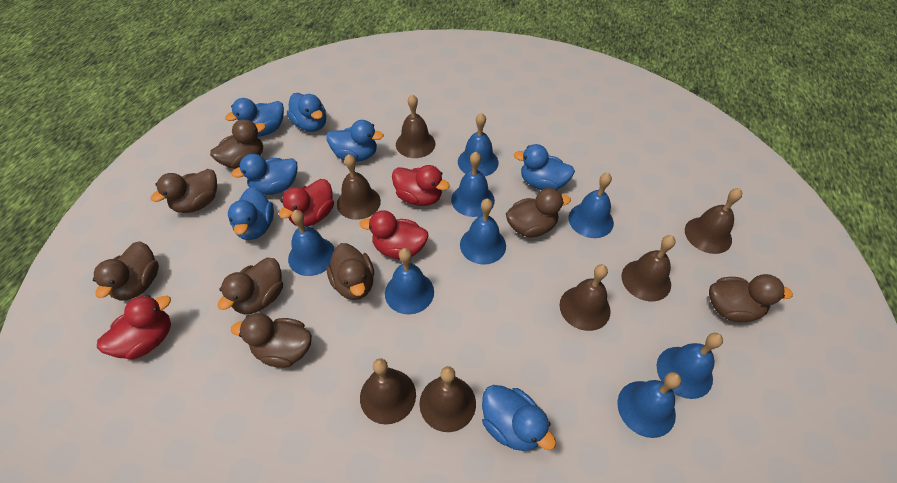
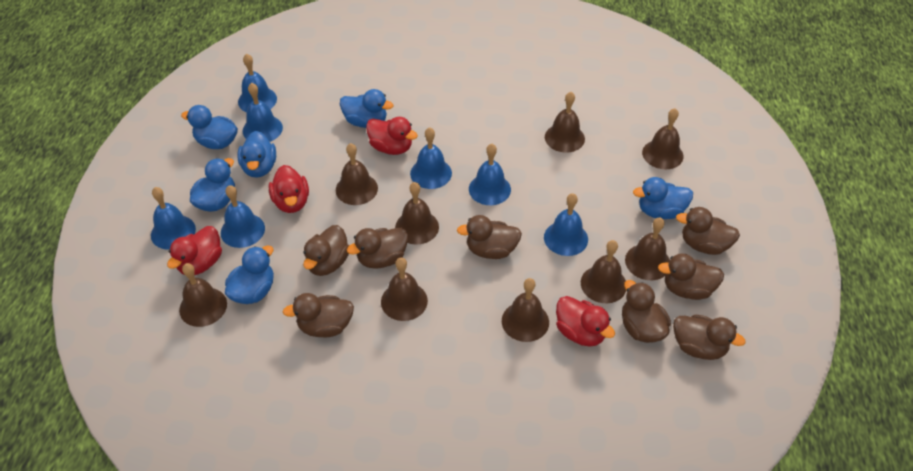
blue bell: 8 -> 7
blue duck: 7 -> 6
brown bell: 7 -> 9

